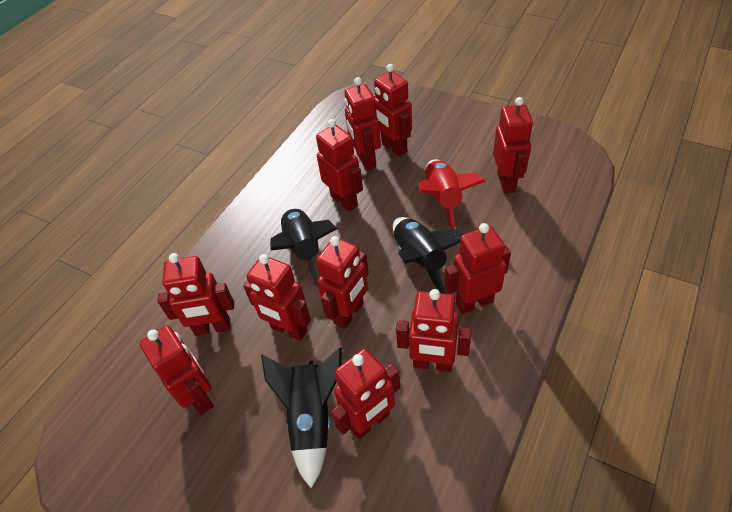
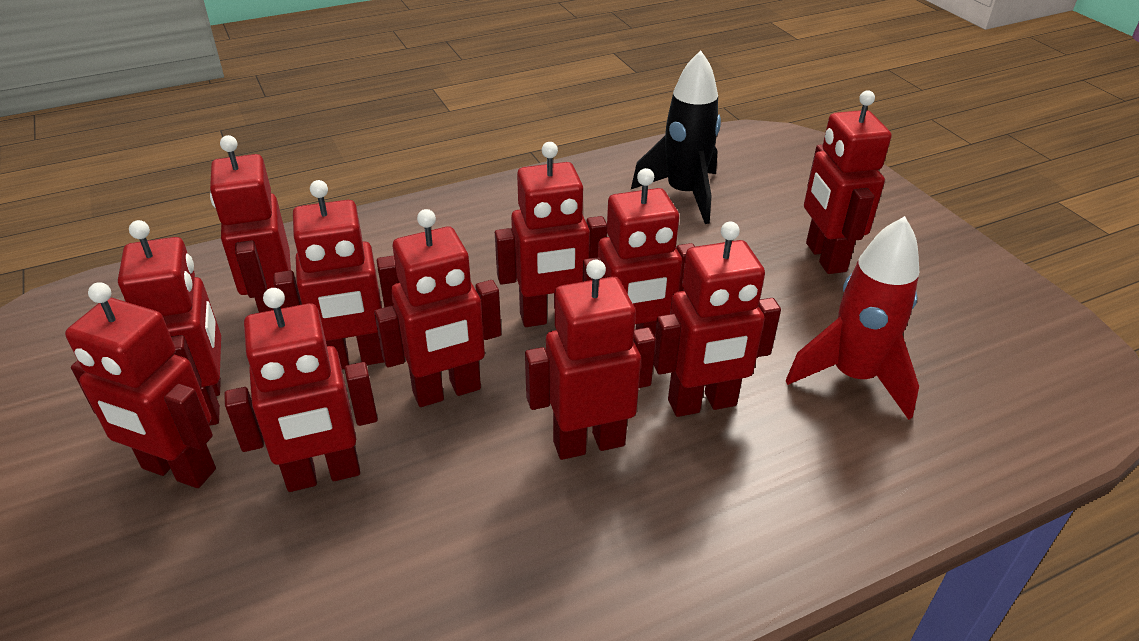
black rocket: 3 -> 1

